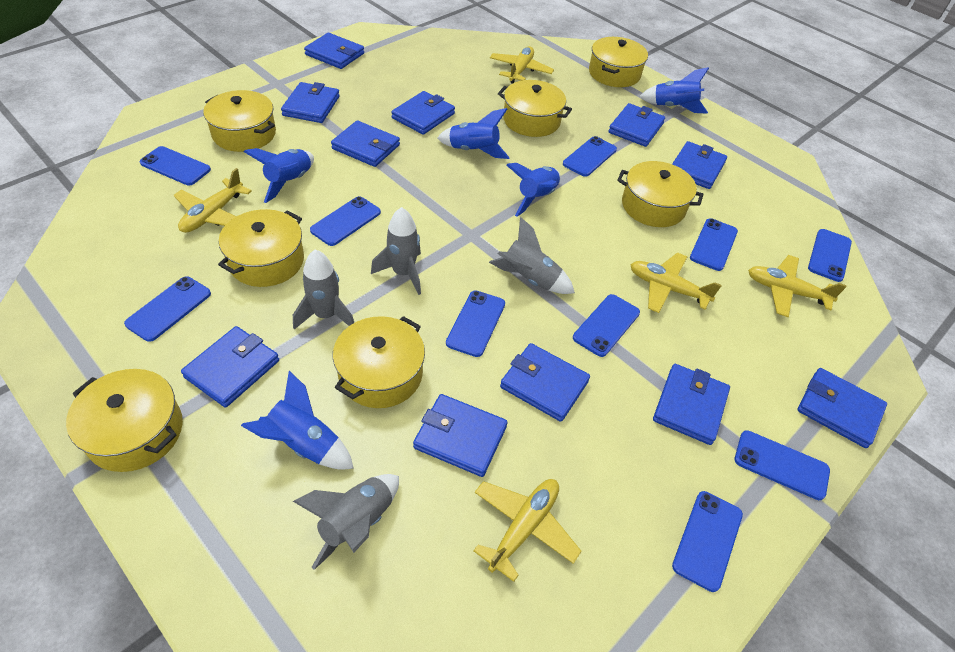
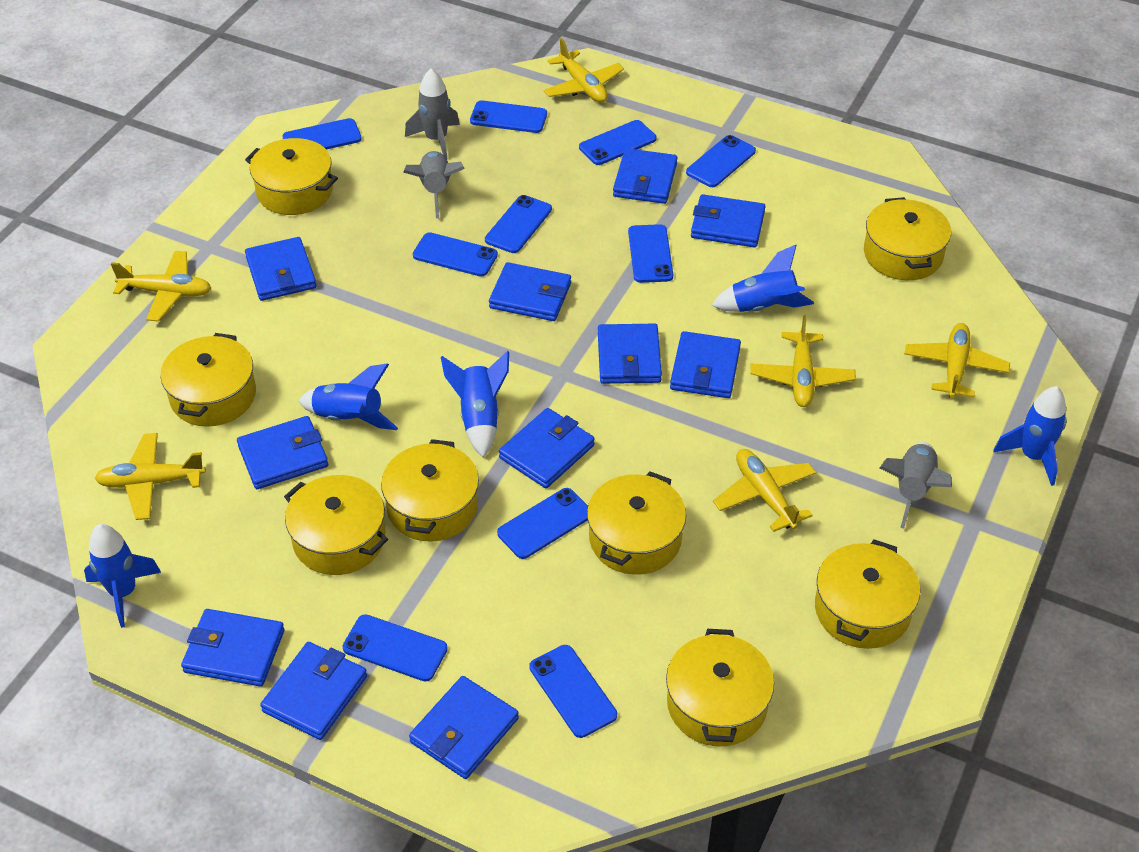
grey rocket: 4 -> 3
yellow plane: 5 -> 6
yellow pot: 7 -> 8

